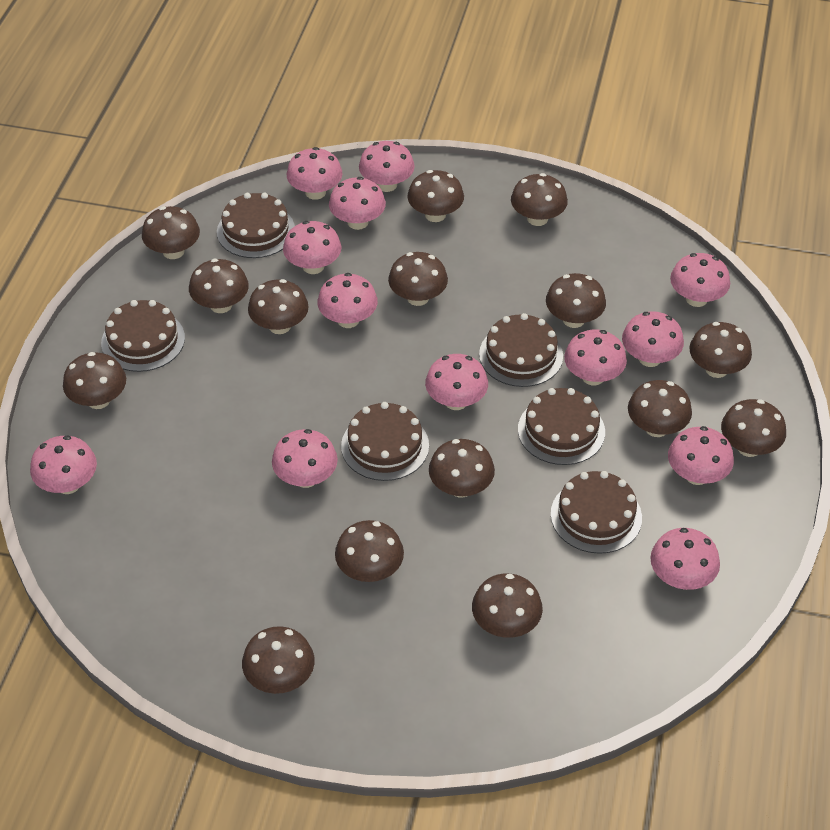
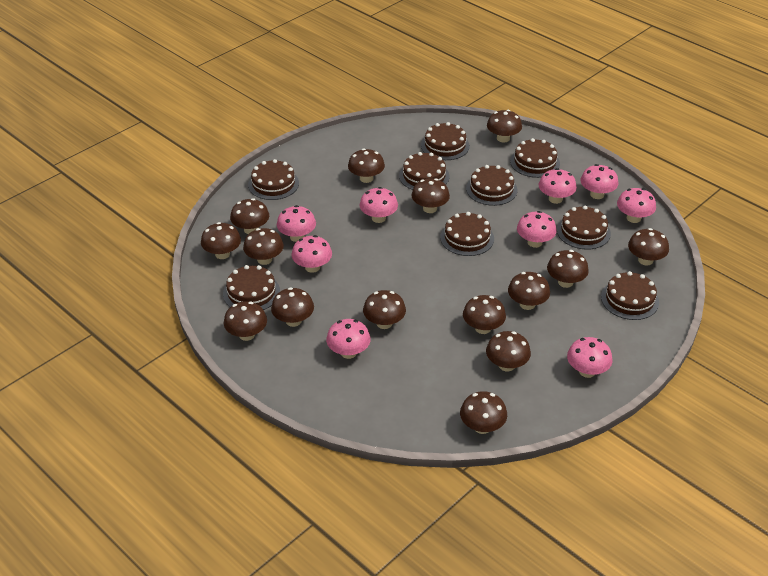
brown cake: 6 -> 9
pink mushroom: 13 -> 9

